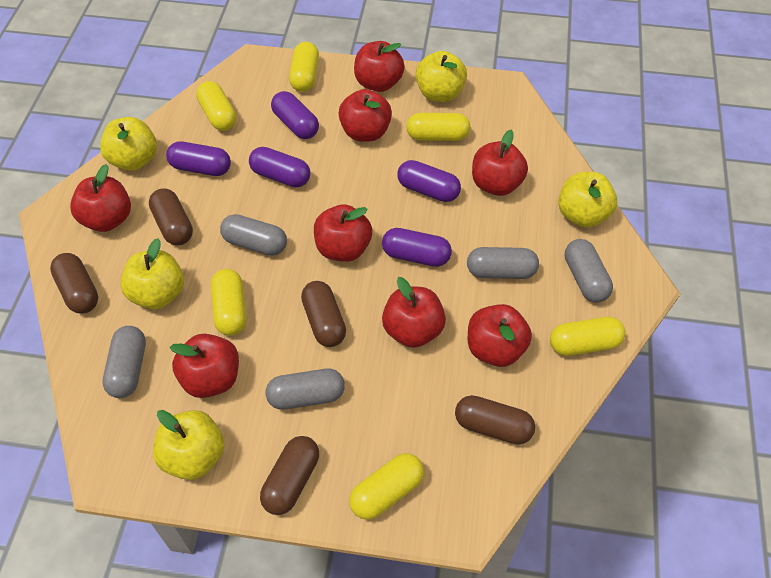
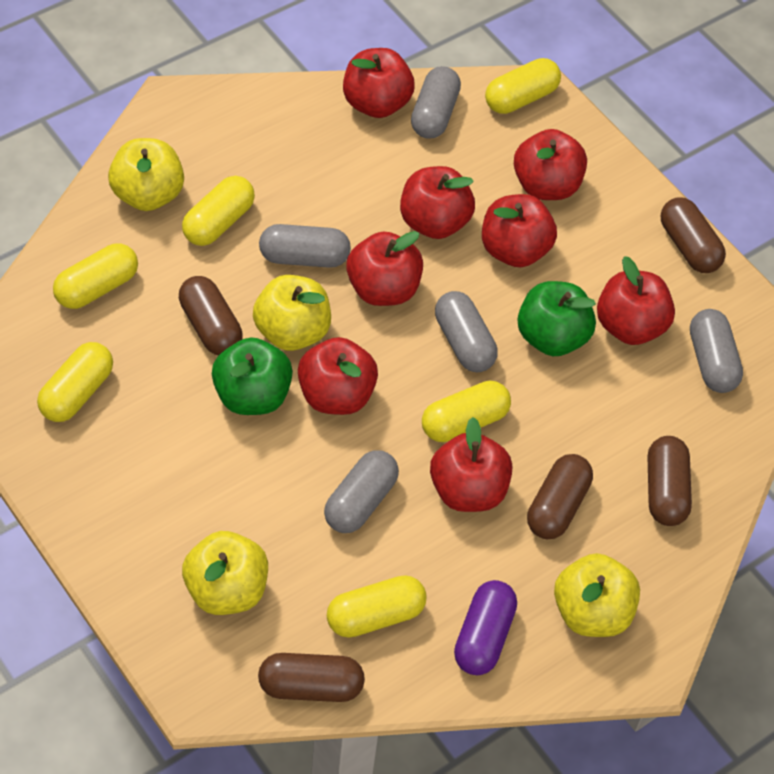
green apple: 0 -> 2
purple capsule: 5 -> 1
yellow apple: 5 -> 4

